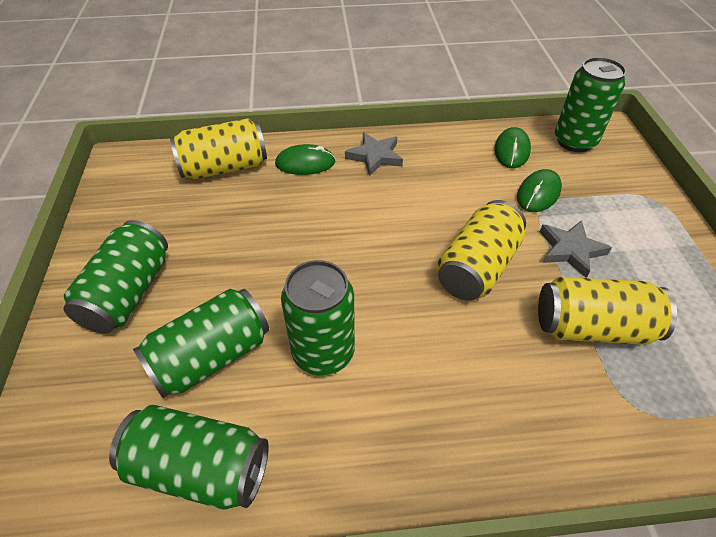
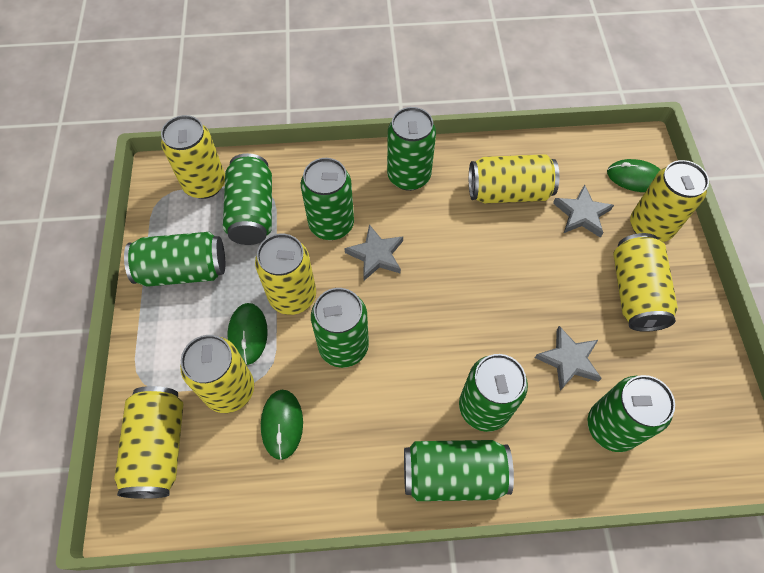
green can: 5 -> 8
grey star: 2 -> 3
yellow can: 3 -> 7

